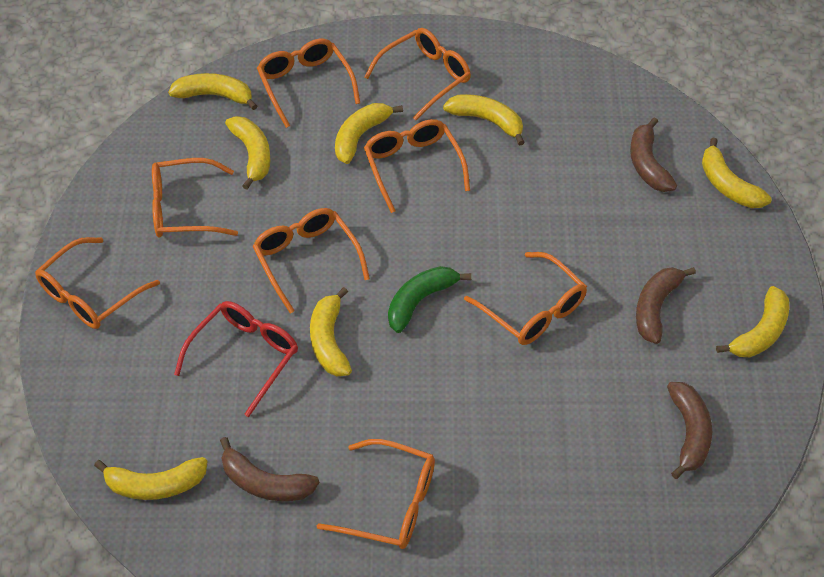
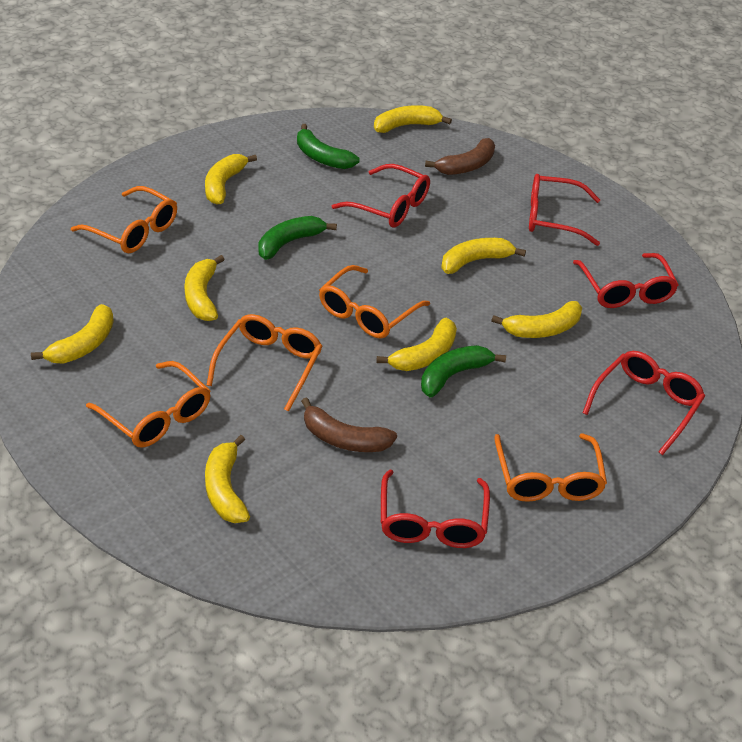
brown banana: 4 -> 2
green banana: 1 -> 3
orange glasses: 8 -> 5
red glasses: 1 -> 5

